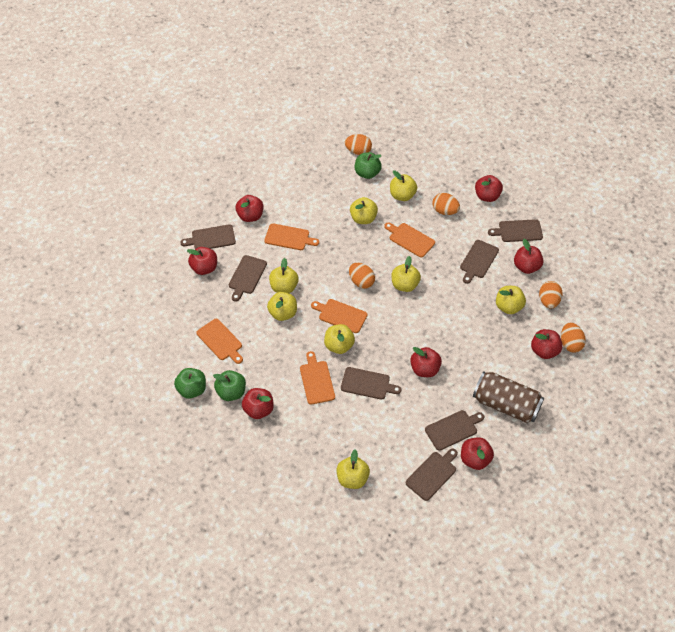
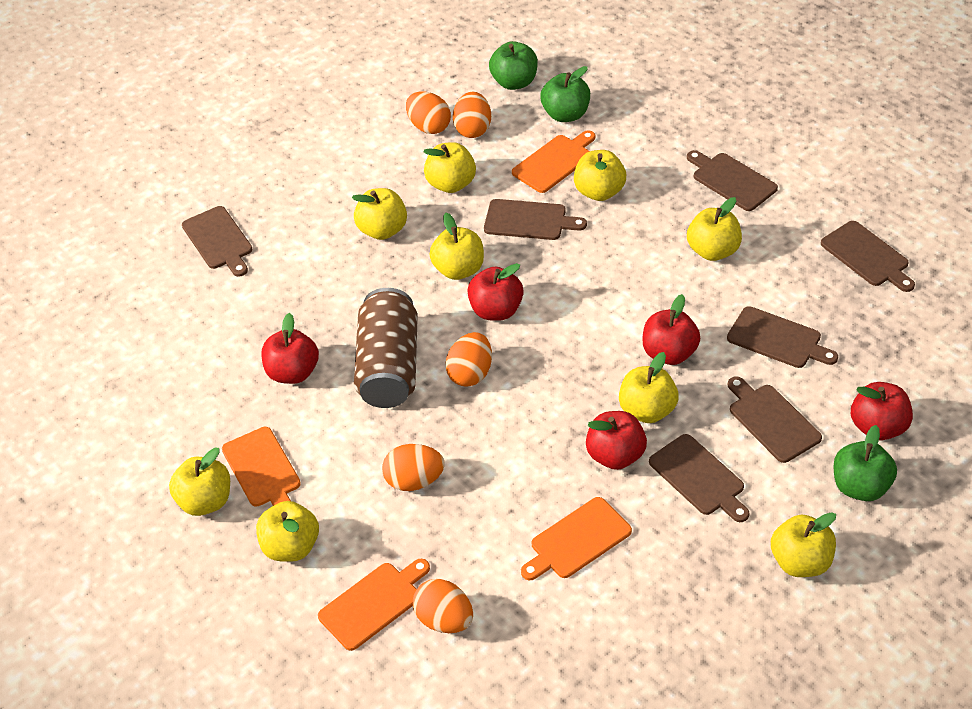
orange cutting board: 5 -> 4
red apple: 8 -> 5
yellow apple: 8 -> 9

